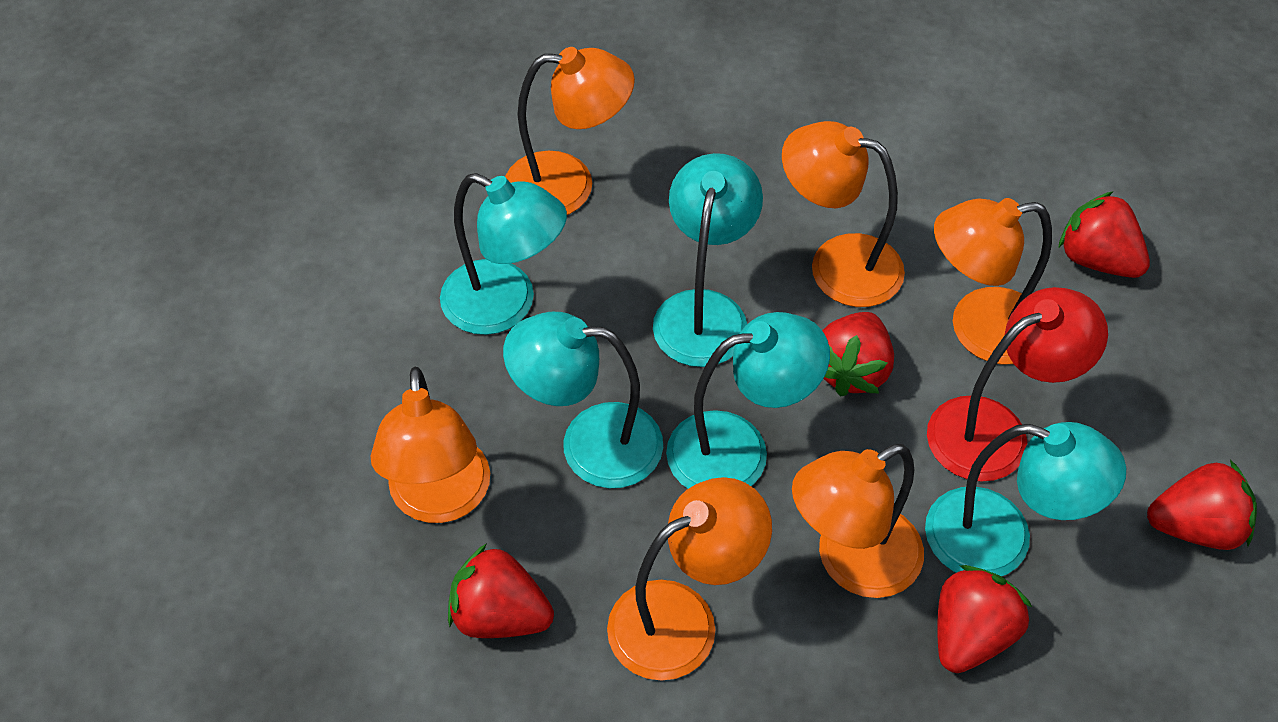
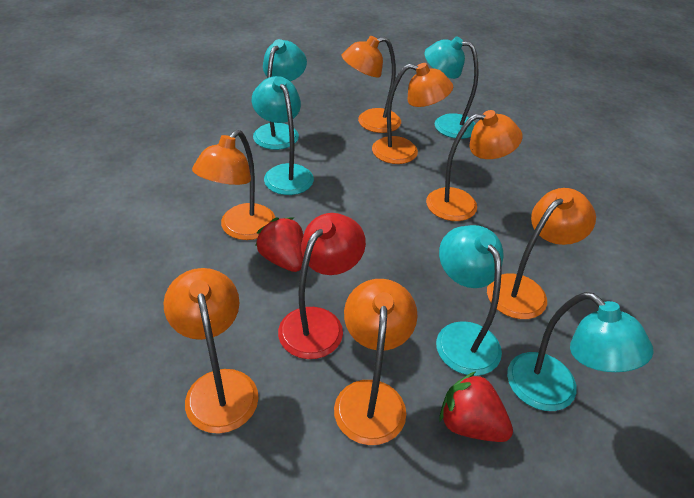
orange lamp: 6 -> 7
red strawberry: 5 -> 2

